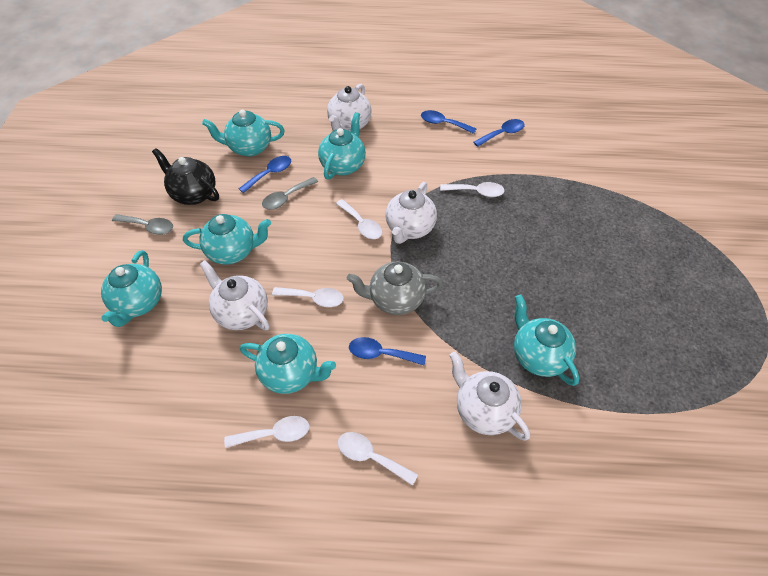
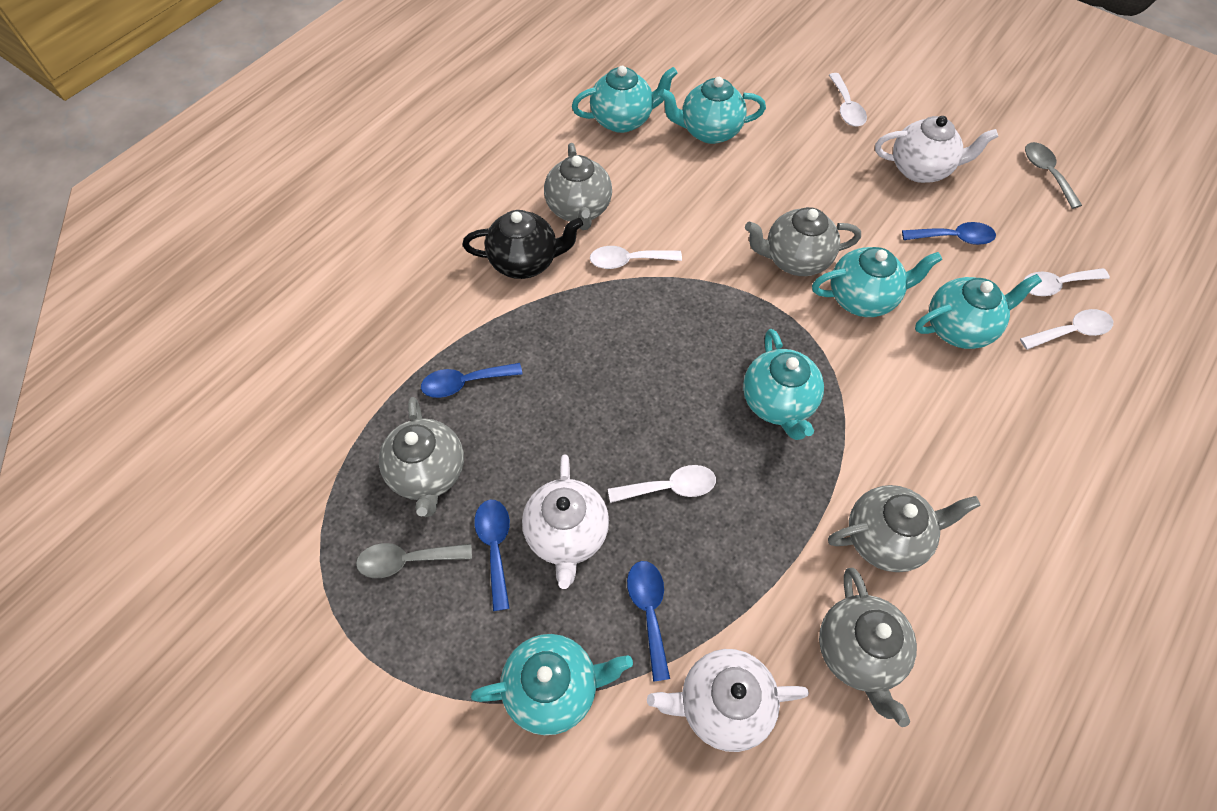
grey teapot: 1 -> 5
white teapot: 4 -> 3

